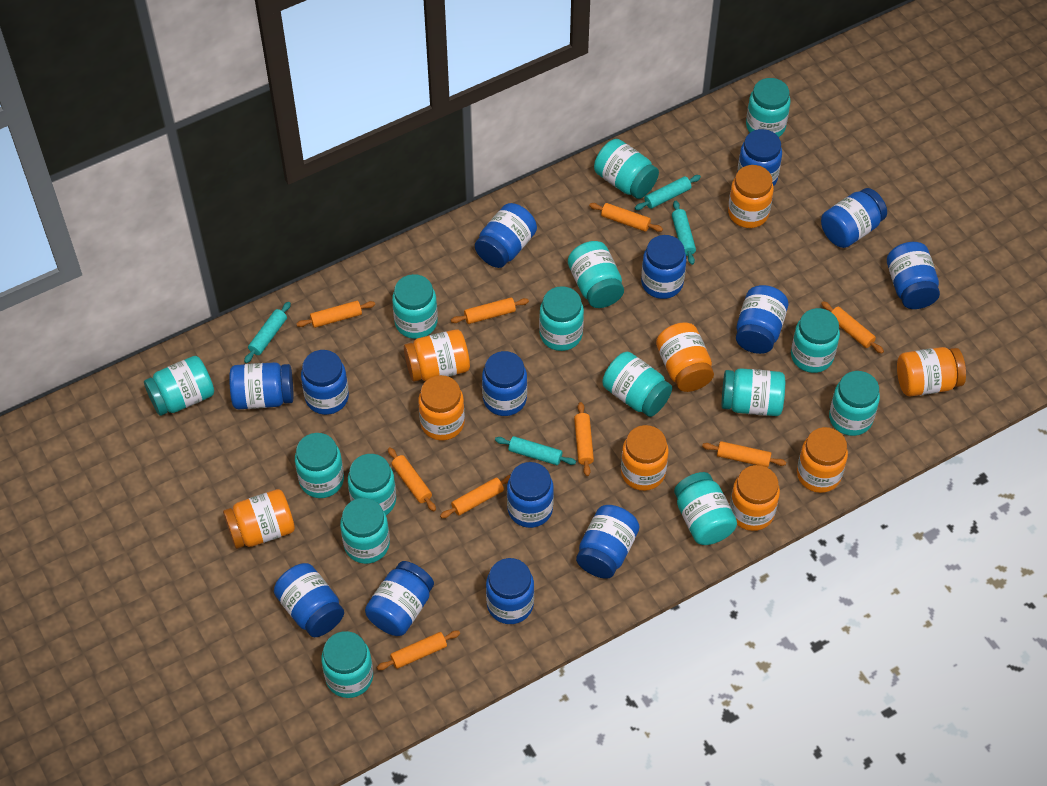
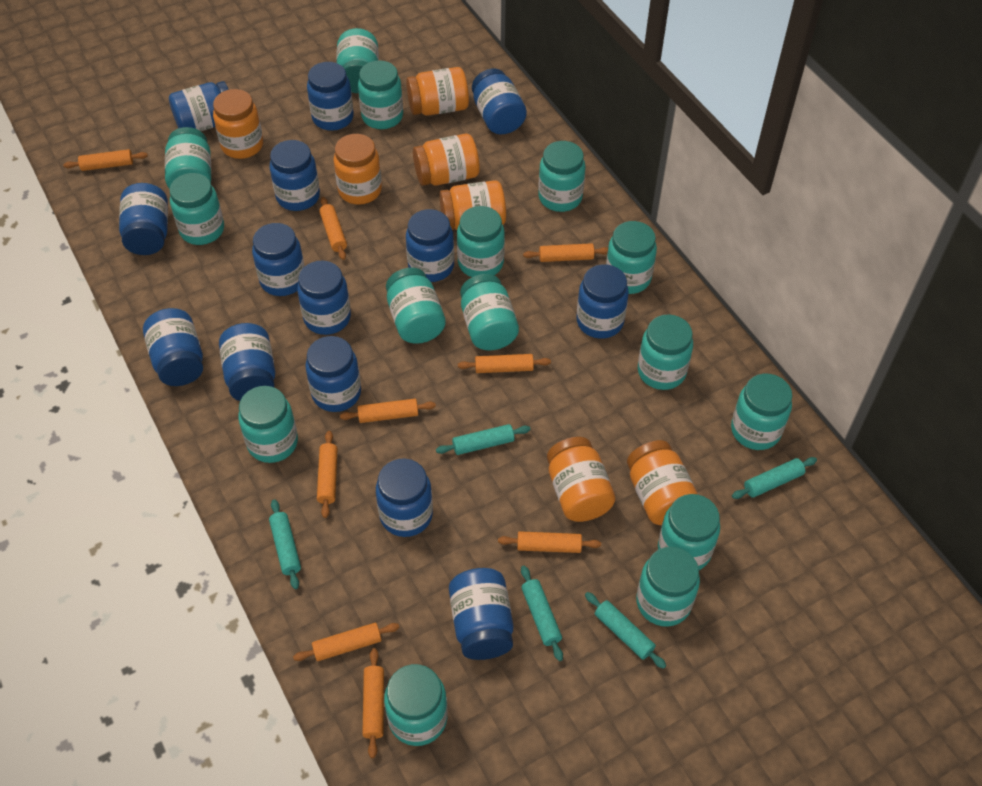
orange jar: 9 -> 7
turquoise rolling pin: 4 -> 5

